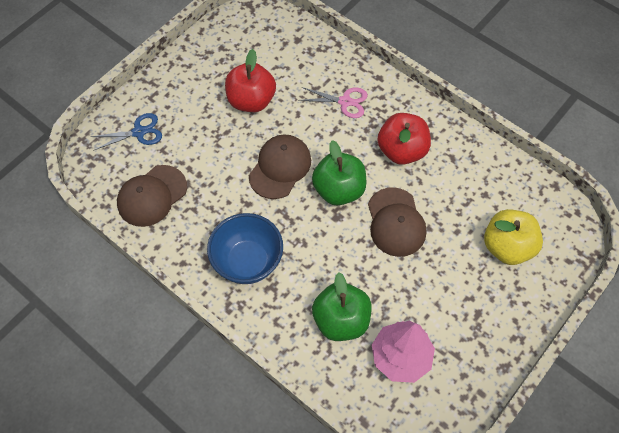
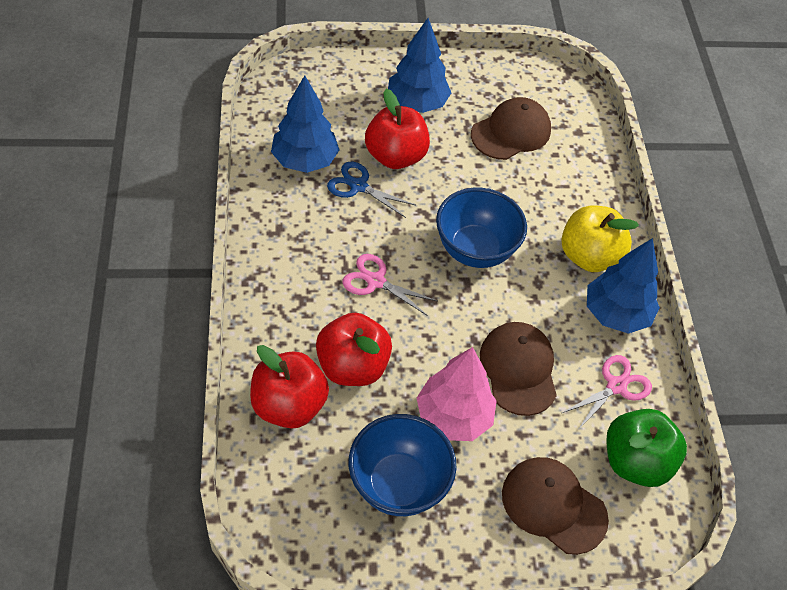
blue bowl: 1 -> 2
blue tree: 0 -> 3
green apple: 2 -> 1
pink scissors: 1 -> 2
red apple: 2 -> 3

